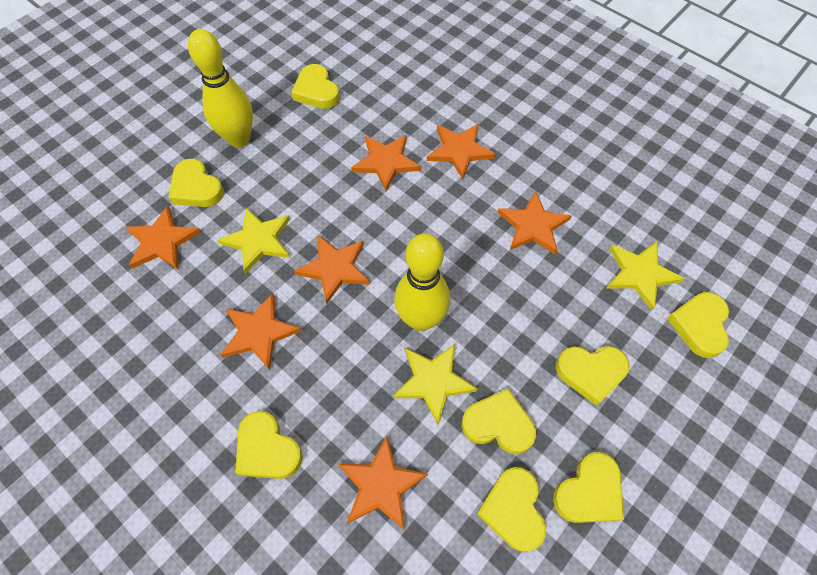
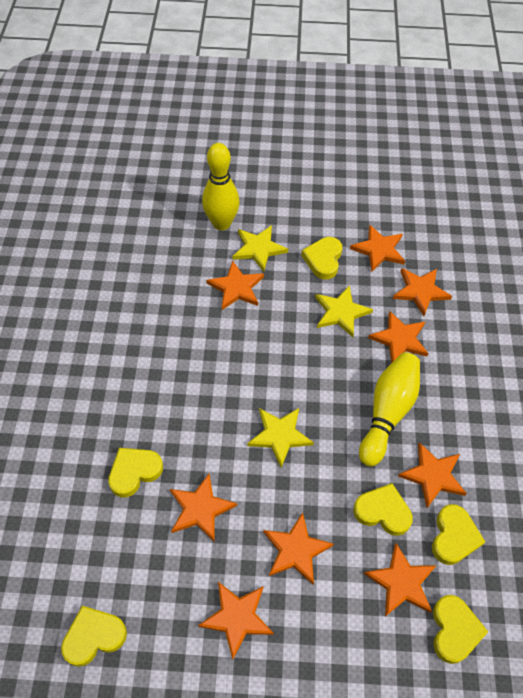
orange star: 7 -> 9
yellow heart: 8 -> 6

